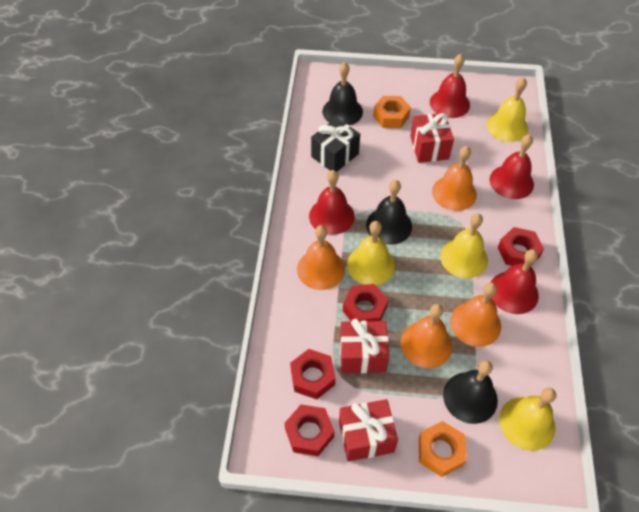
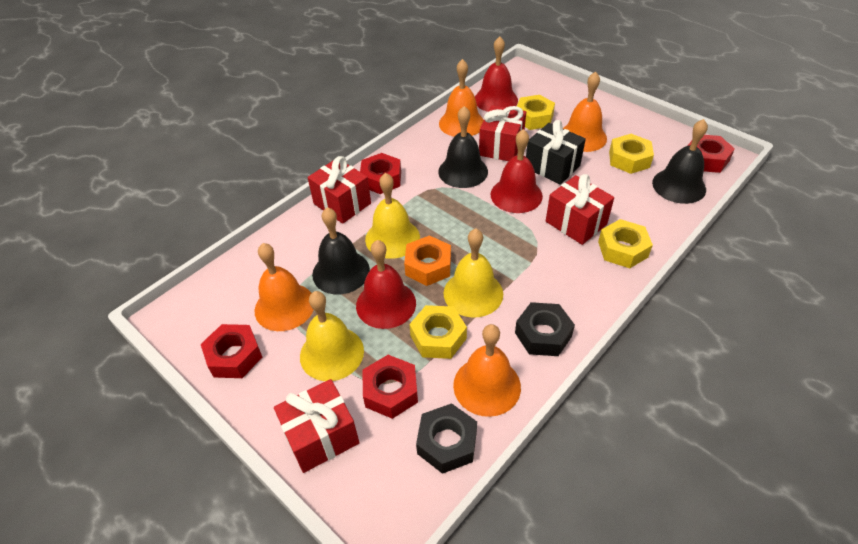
black nut: 0 -> 2
orange nut: 2 -> 1
red bell: 4 -> 3
red gift: 3 -> 4
yellow bell: 4 -> 3
yellow nut: 0 -> 4

